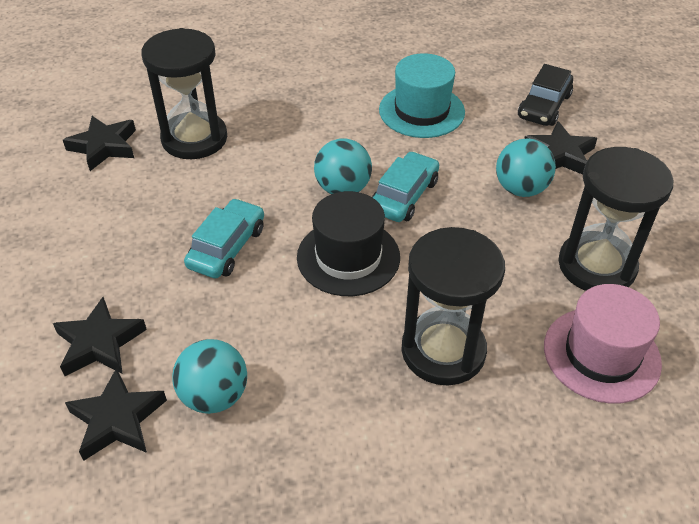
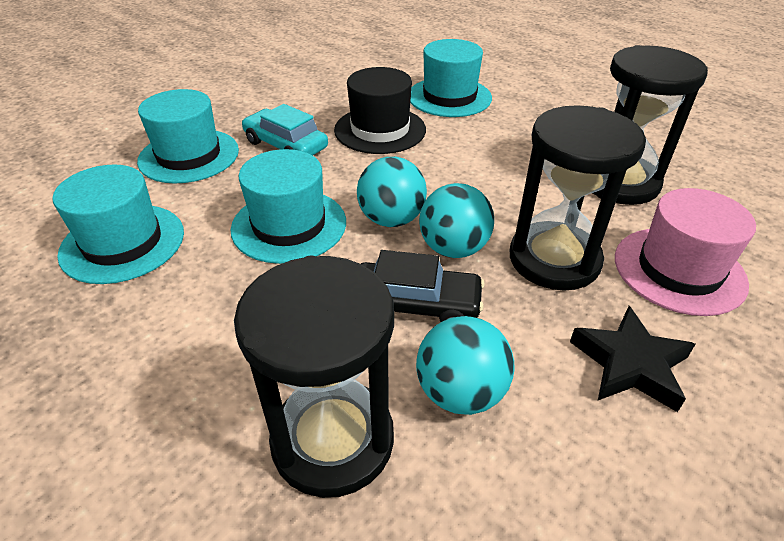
black star: 4 -> 1
turquoise car: 2 -> 1
turquoise hat: 1 -> 4

